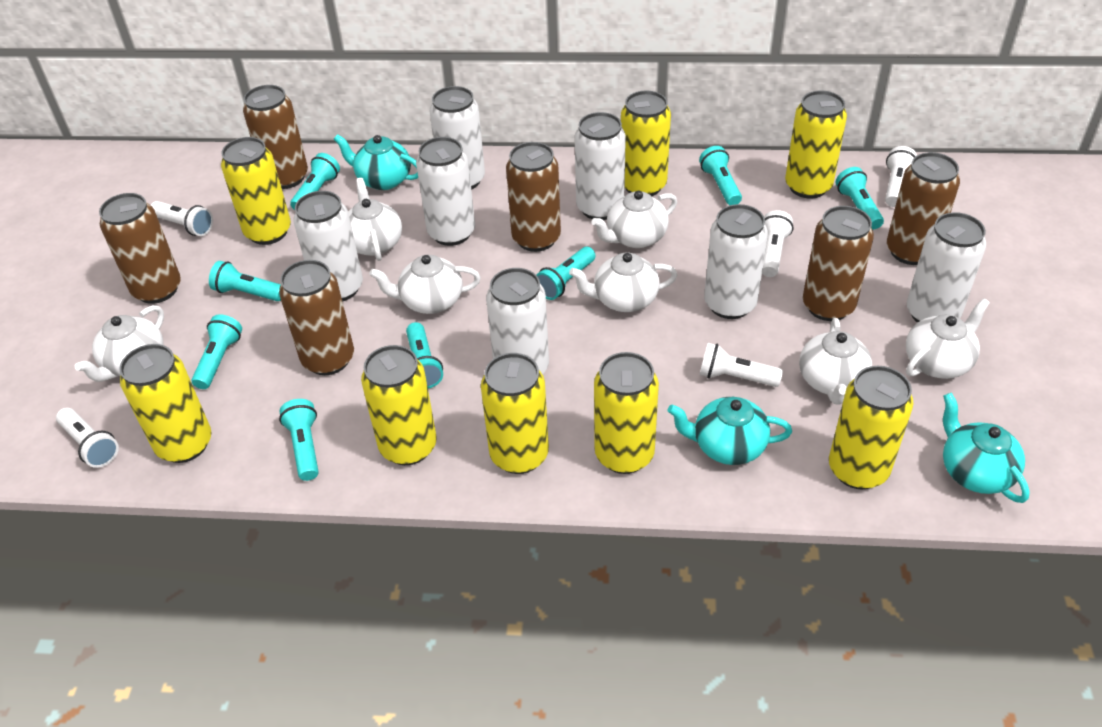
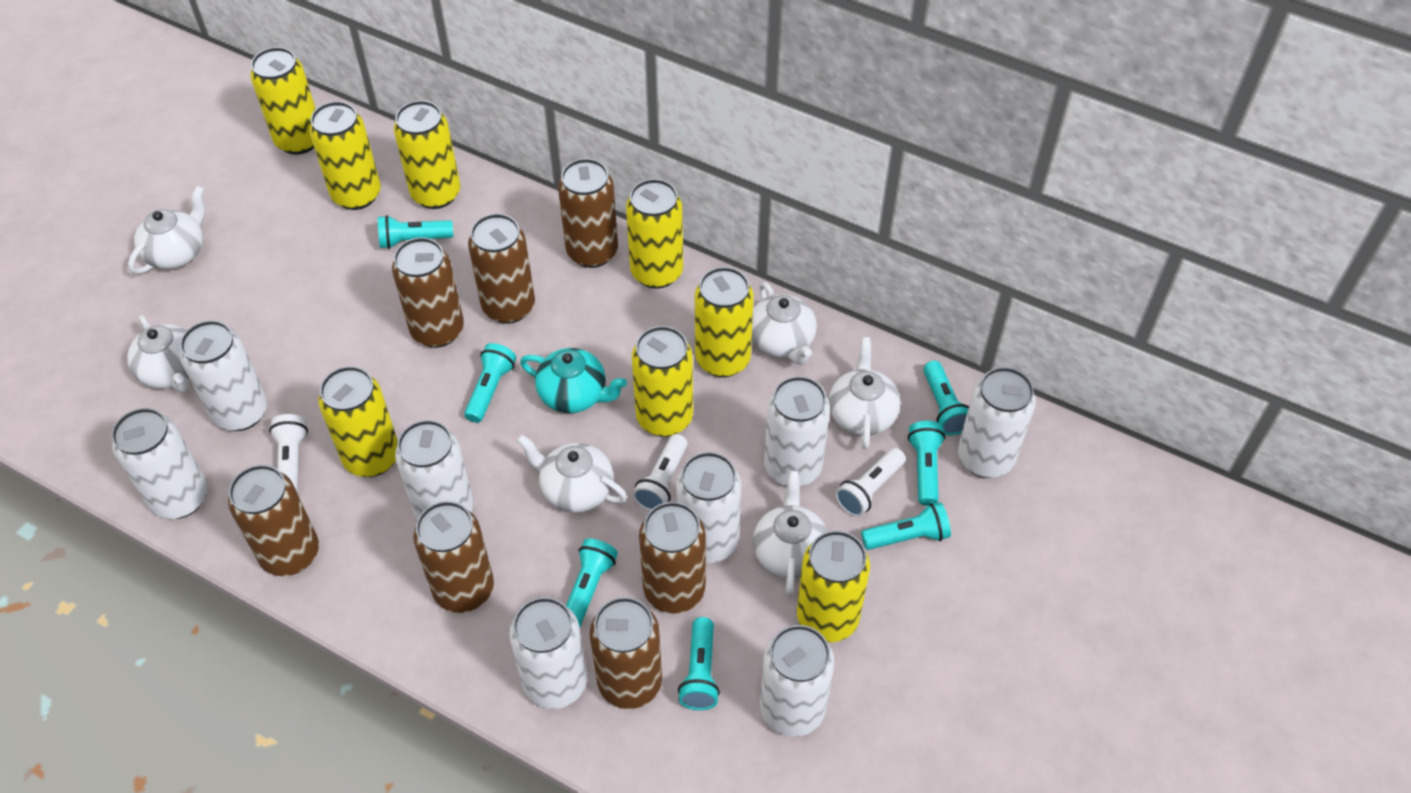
brown can: 6 -> 7
turquoise flashlight: 8 -> 7
turquoise teapot: 3 -> 1
white can: 7 -> 8
white flashlight: 5 -> 3
white teapot: 7 -> 6

